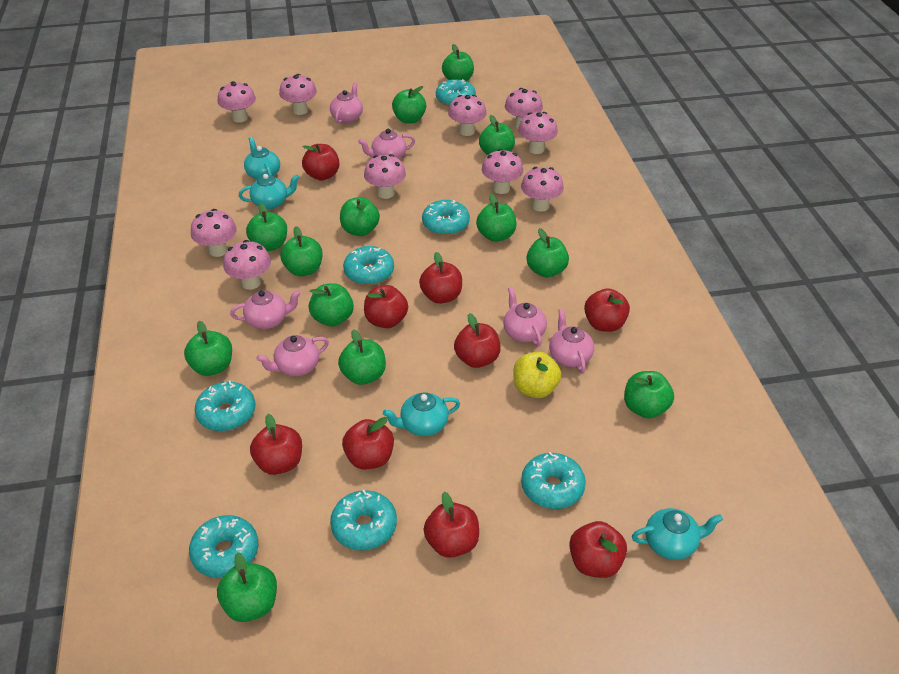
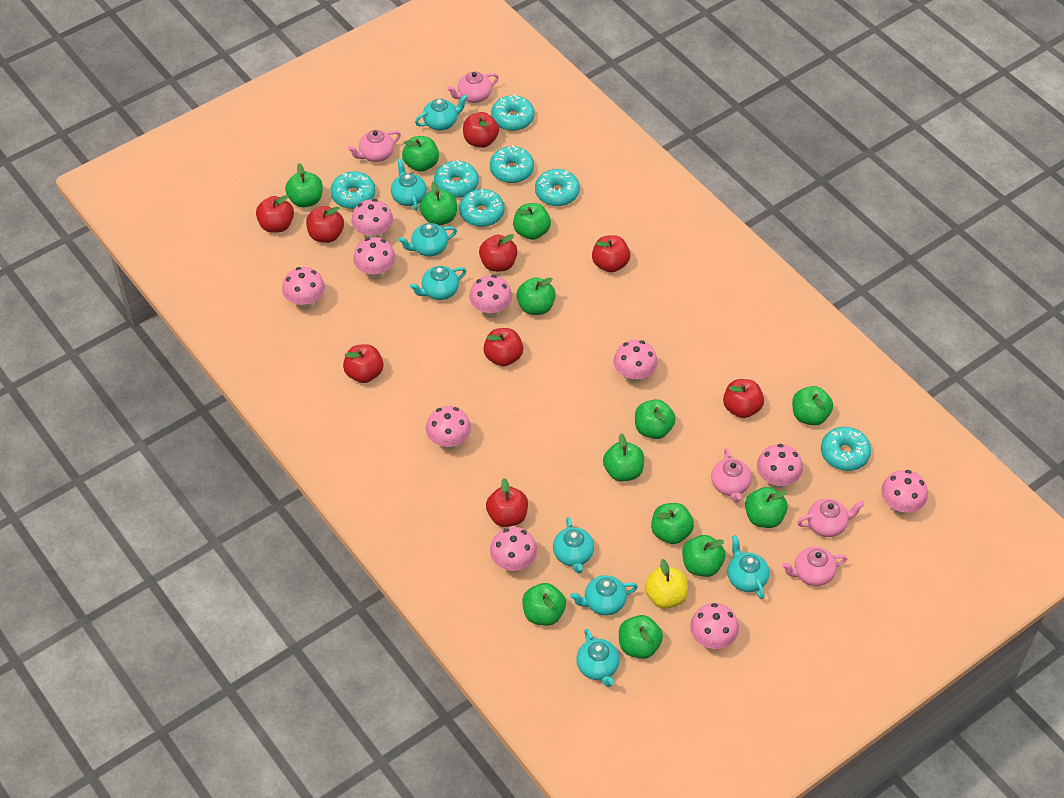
pink teapot: 6 -> 5
turquoise teapot: 4 -> 8

